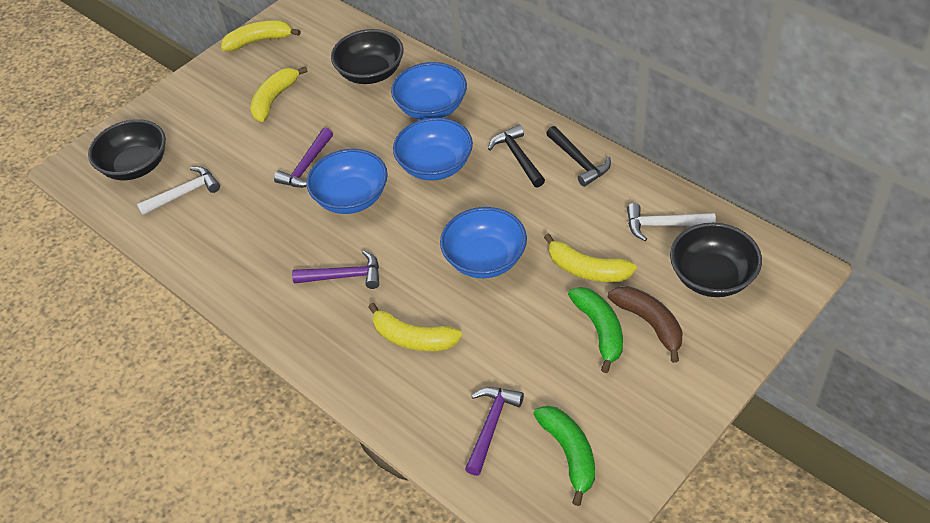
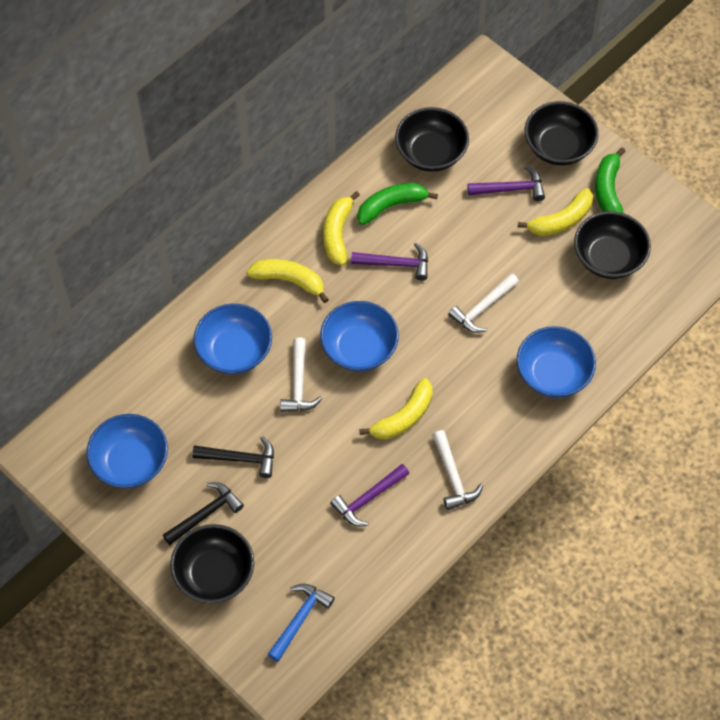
black bowl: 3 -> 4
blue hammer: 0 -> 1
brown banana: 1 -> 0
white hammer: 2 -> 3

